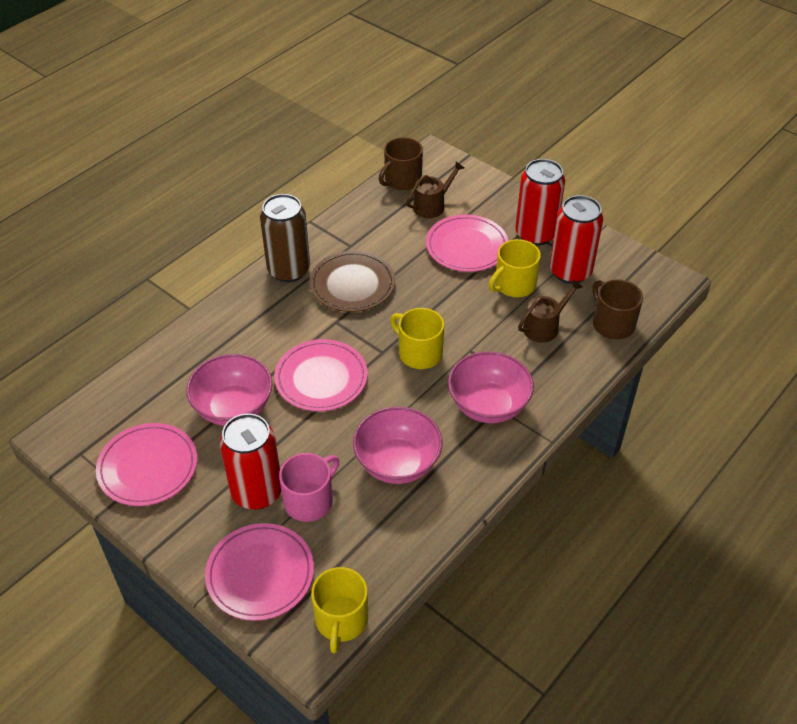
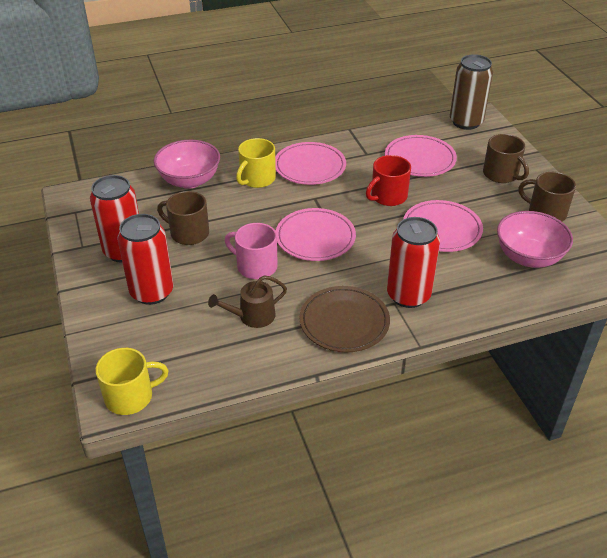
brown mug: 2 -> 3
brown watering can: 2 -> 1
pink bowl: 3 -> 2
red mug: 0 -> 1
yellow mug: 3 -> 2

